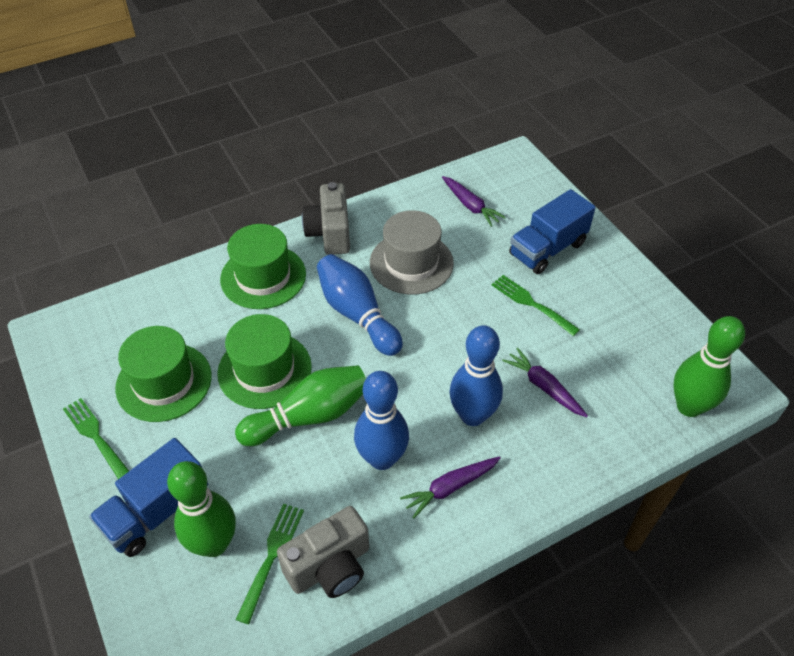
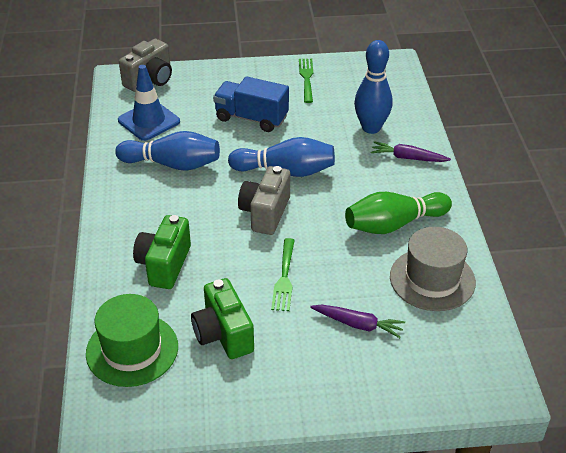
blue traffic cone: 0 -> 1
blue truck: 2 -> 1
green bowling pin: 3 -> 1
green camera: 0 -> 2
green fork: 3 -> 2
green hat: 3 -> 1
purple carrot: 3 -> 2

